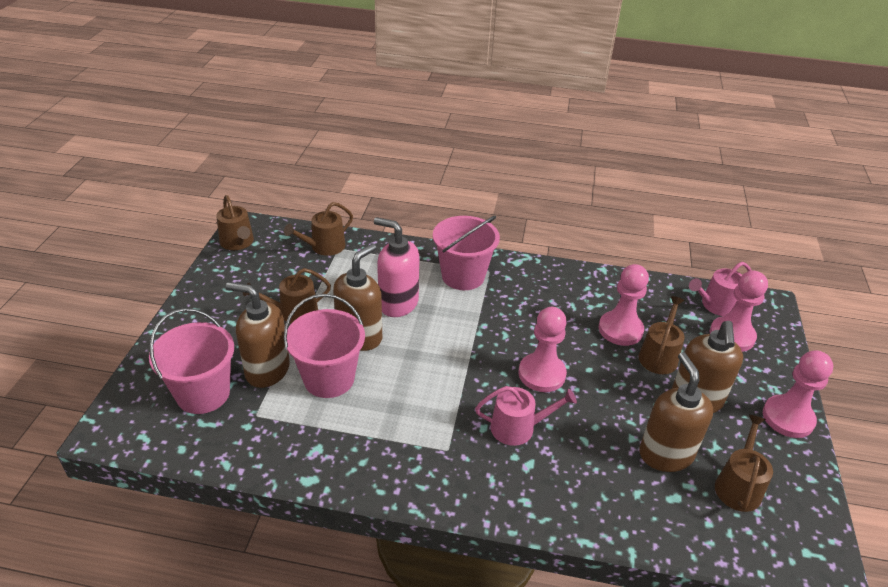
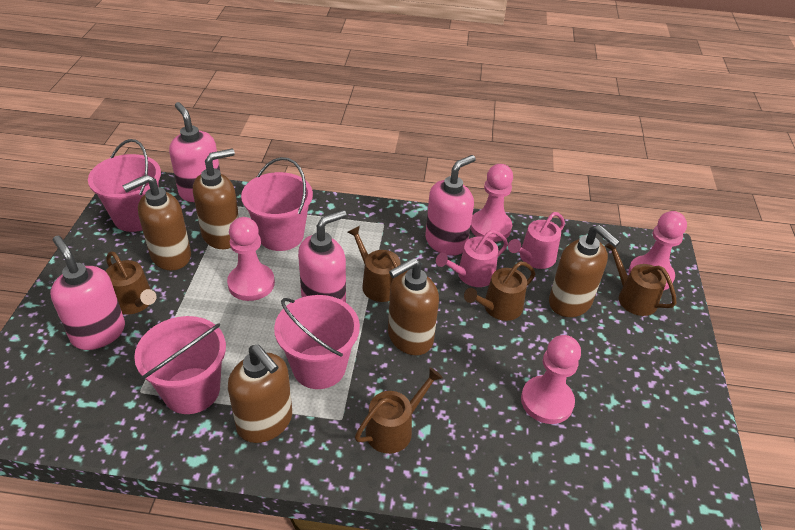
brown soap dispenser: 4 -> 5
pink bucket: 3 -> 4
pink soap dispenser: 1 -> 4

